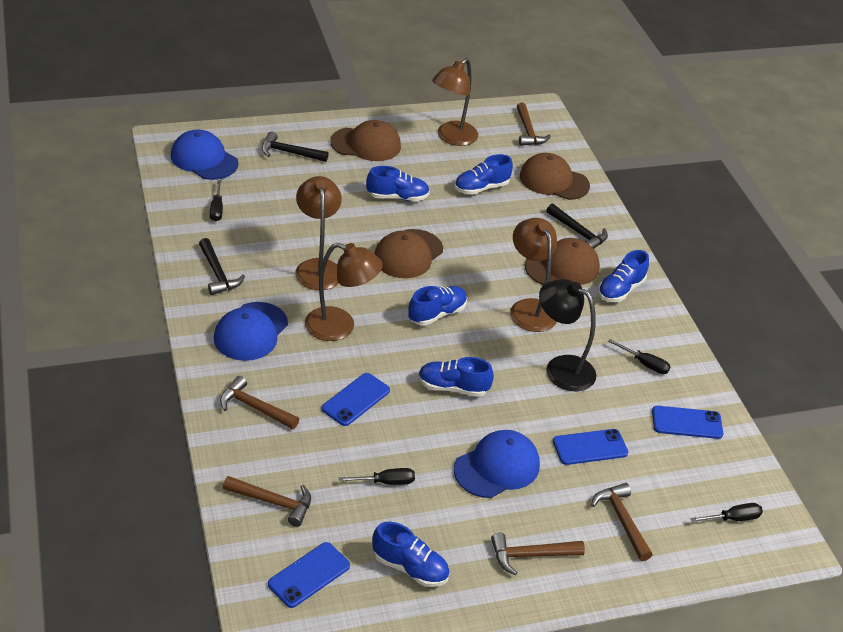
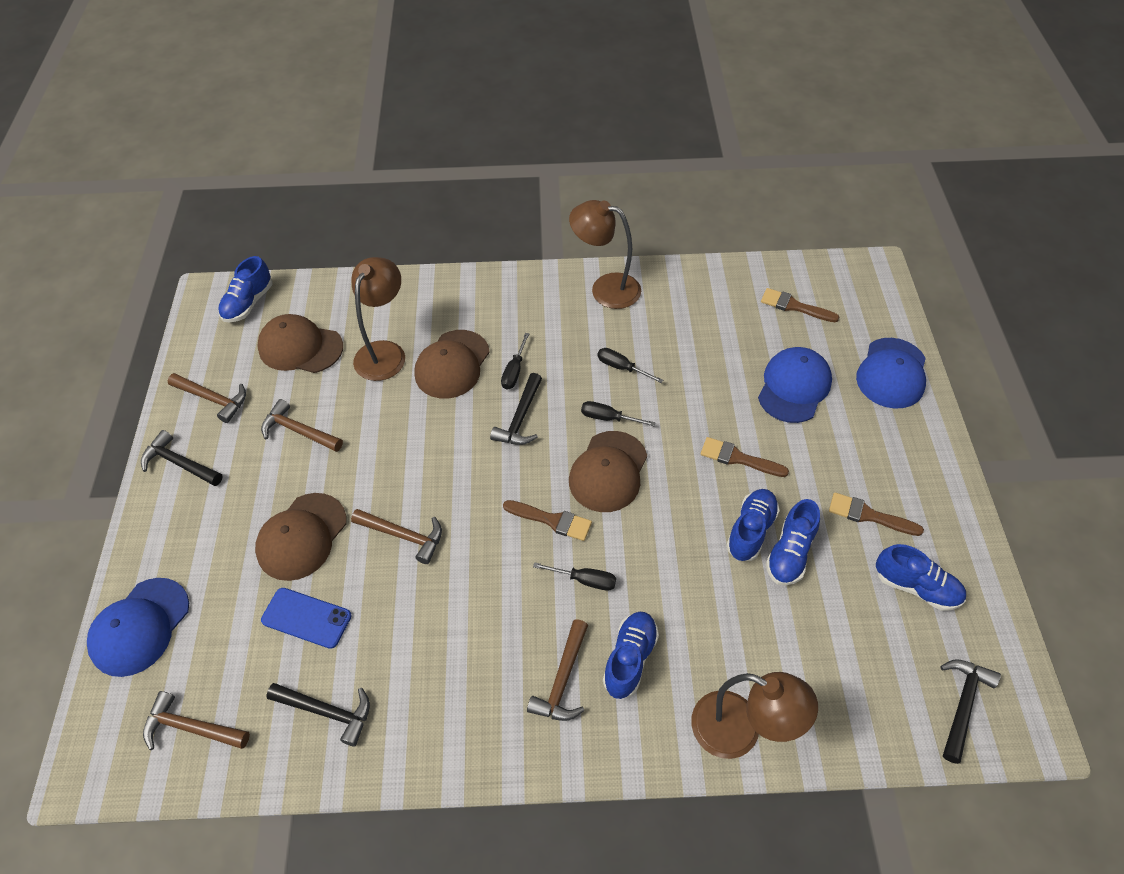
black hammer: 3 -> 4
black lamp: 1 -> 0
blue phone: 4 -> 1
blue shoe: 6 -> 5
brown brush: 0 -> 4
brown lamp: 4 -> 3

